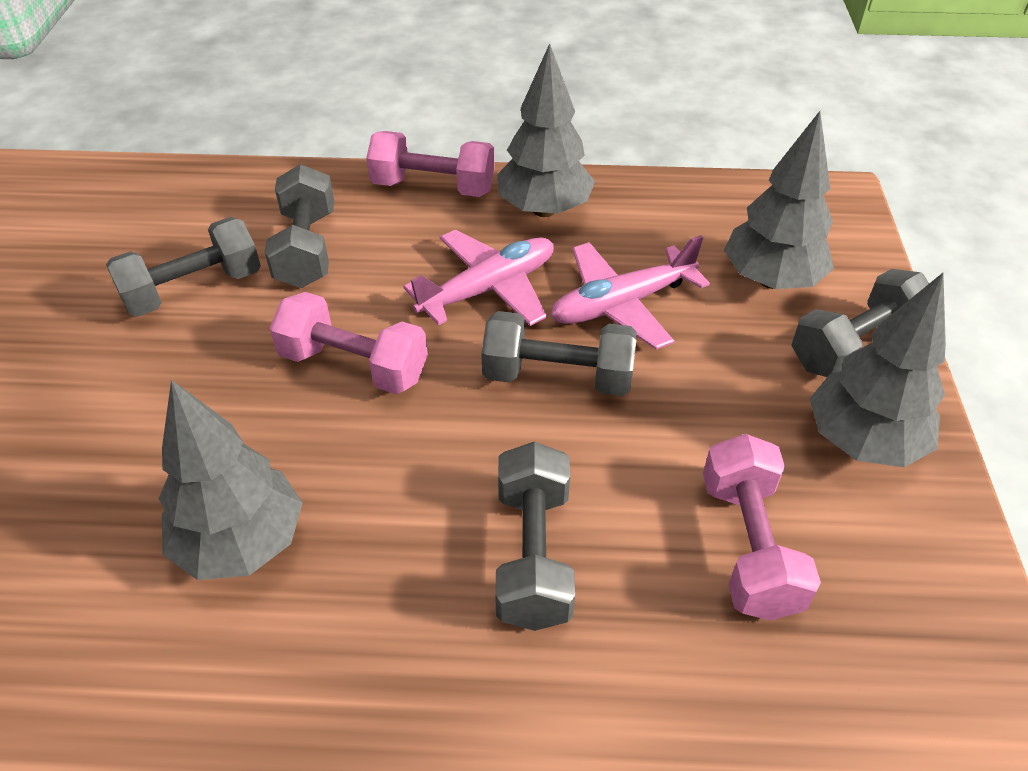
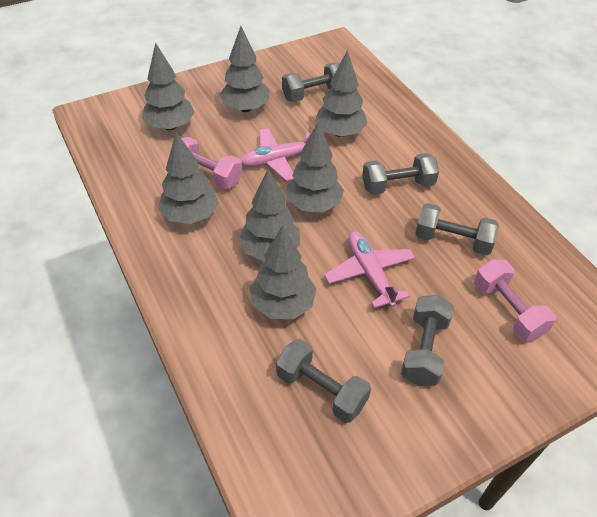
grey tree: 4 -> 7
pink dumbbell: 3 -> 2

